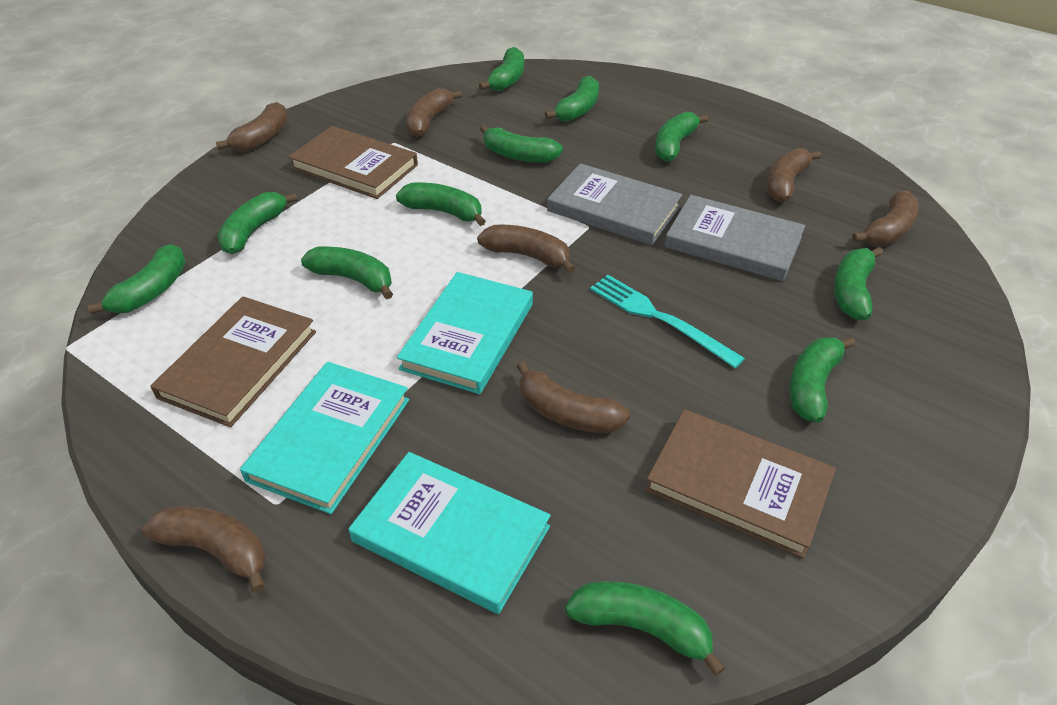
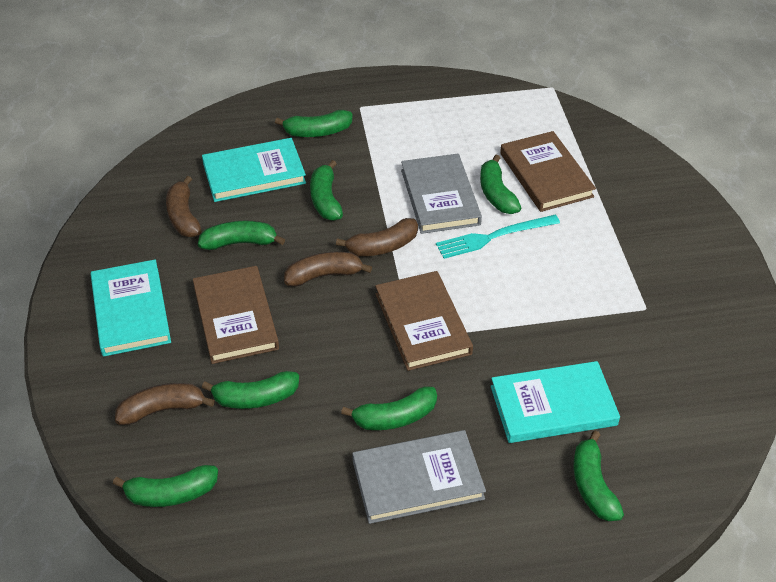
brown banana: 7 -> 4
green banana: 11 -> 8

